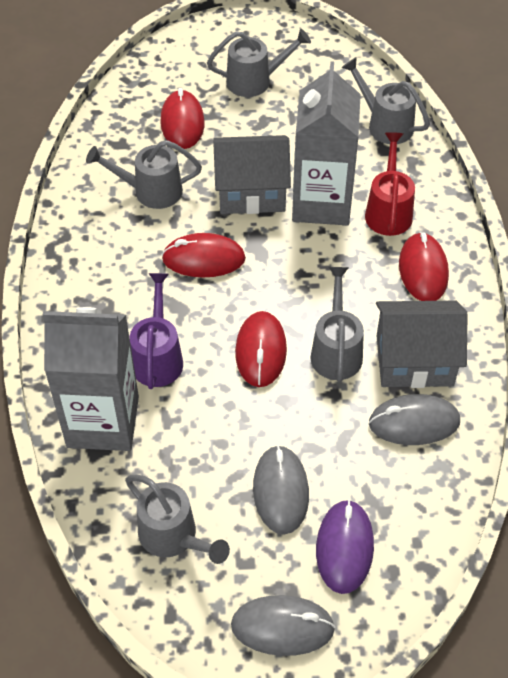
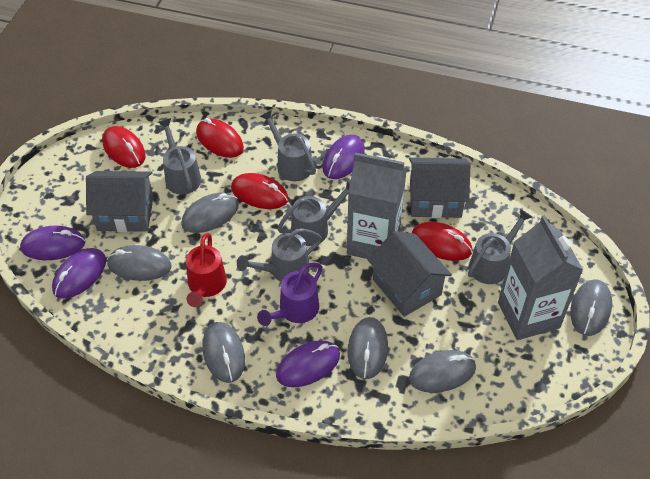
grey house: 2 -> 3
grey mouse: 3 -> 6
purple mouse: 1 -> 4

